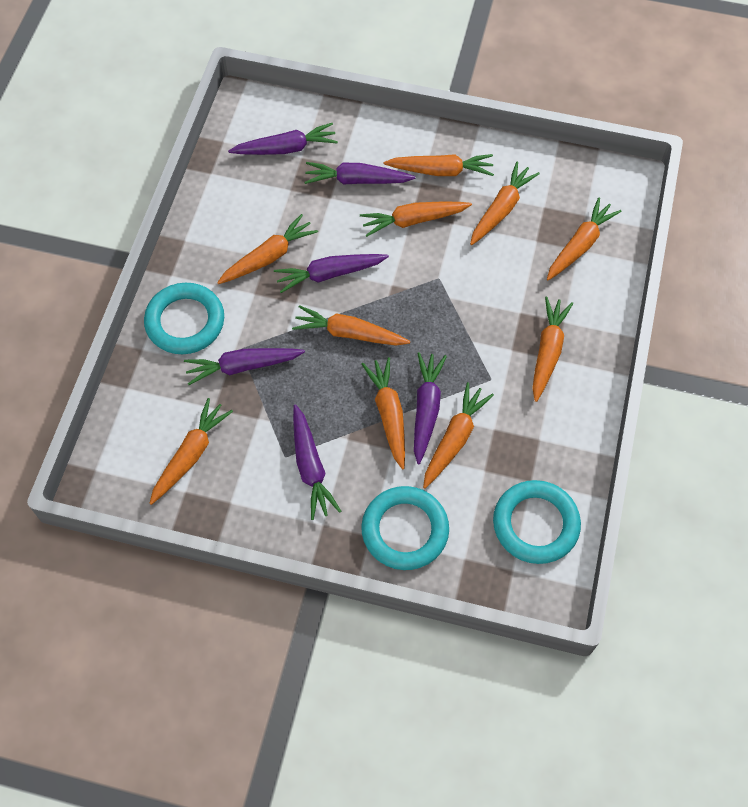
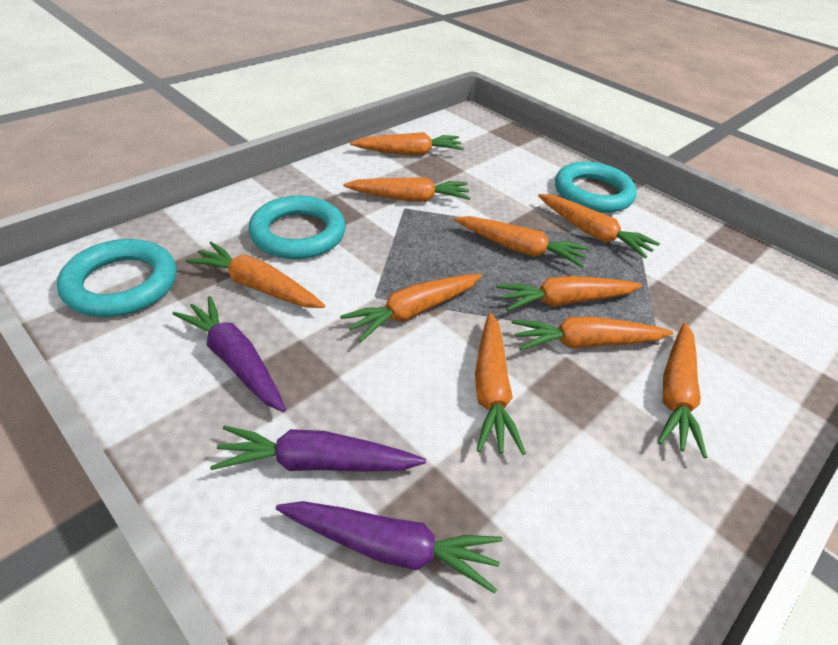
purple carrot: 6 -> 3

